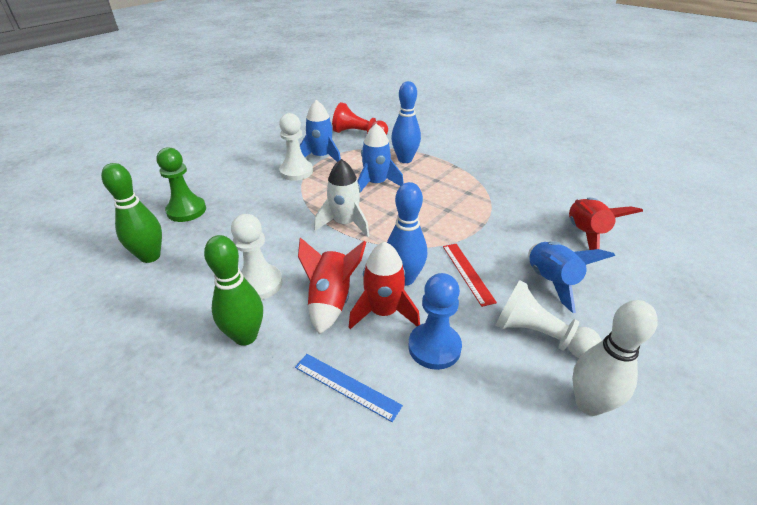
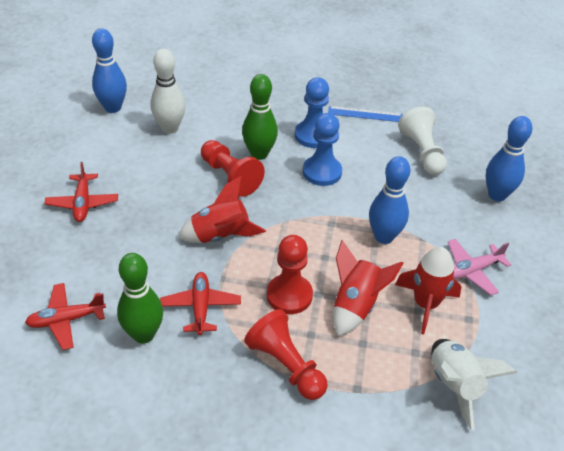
blue bowling pin: 2 -> 3
blue pawn: 1 -> 2
blue rocket: 3 -> 0
green pawn: 1 -> 0
pink plane: 0 -> 1
red pawn: 1 -> 3
red plane: 0 -> 3
red ruler: 1 -> 0
white pawn: 3 -> 1

